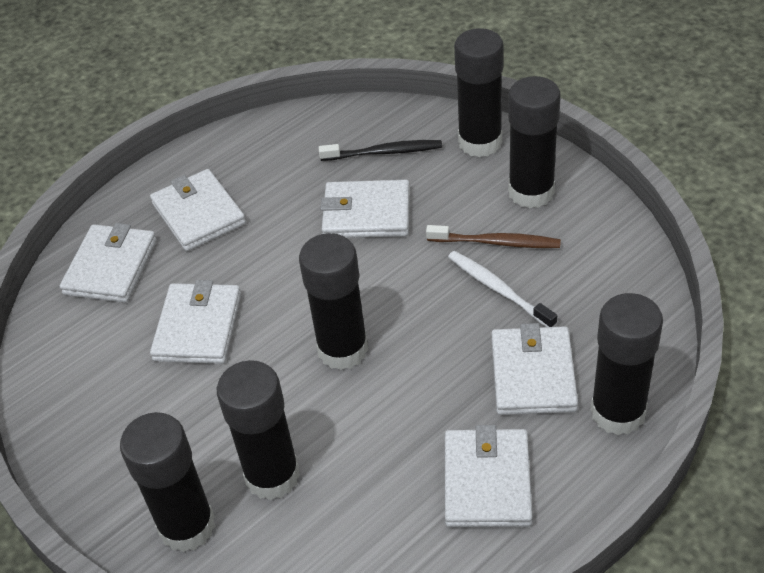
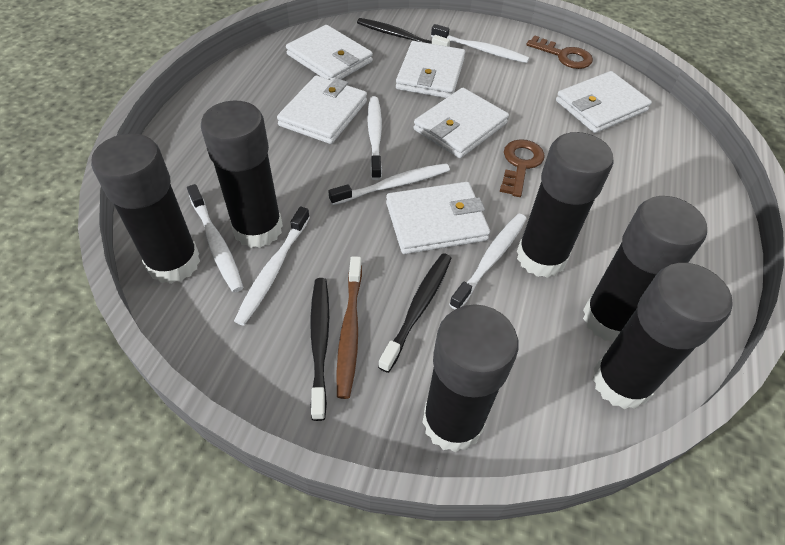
black toothbrush: 1 -> 3
brown key: 0 -> 2
white toothbrush: 1 -> 6

